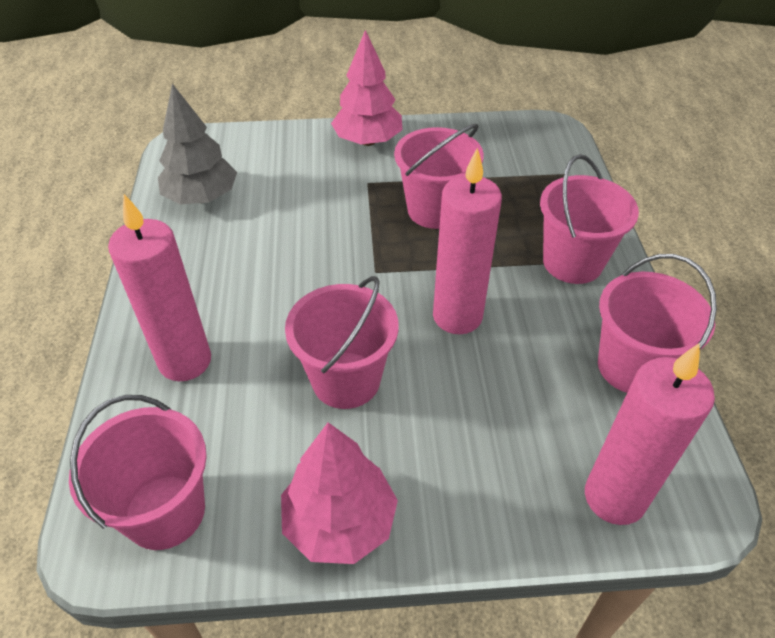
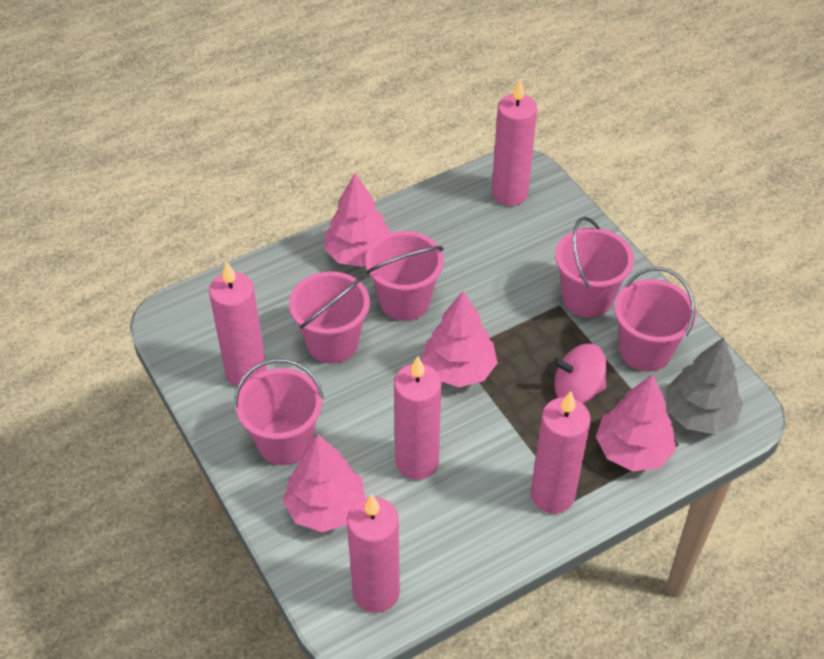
pink candle: 3 -> 5
pink spinning top: 0 -> 1
pink tree: 2 -> 4

